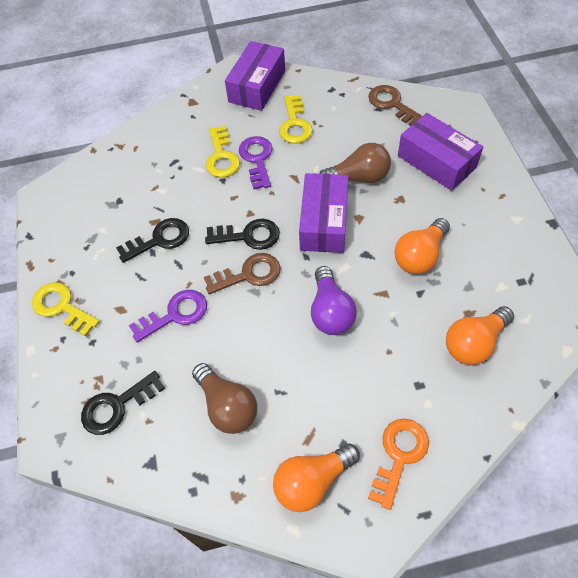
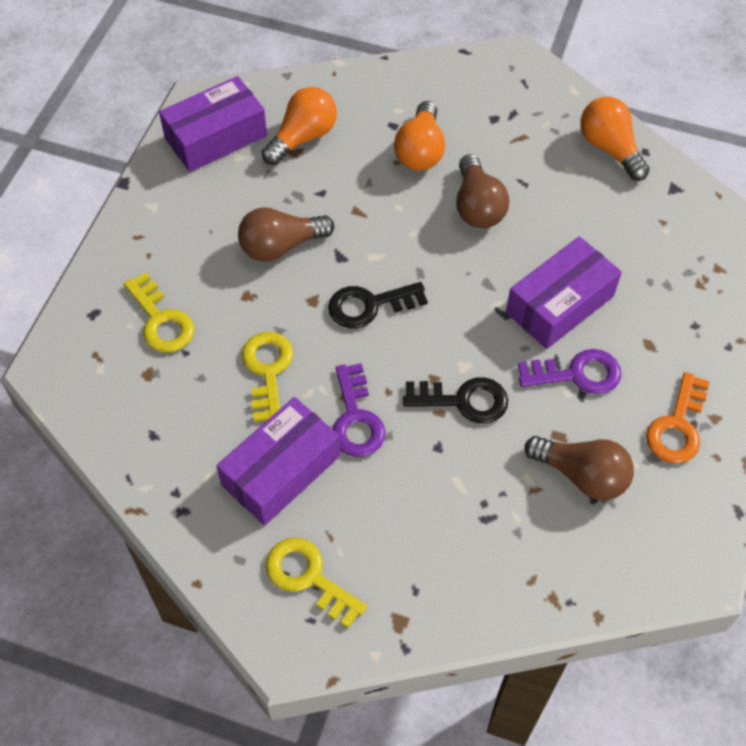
black key: 3 -> 2
brown key: 2 -> 0
brown light bulb: 2 -> 3
purple light bulb: 1 -> 0

